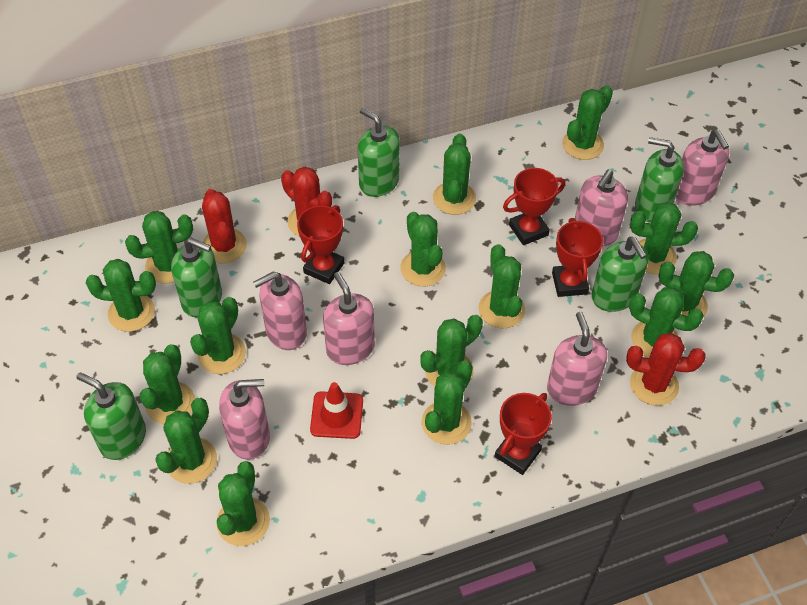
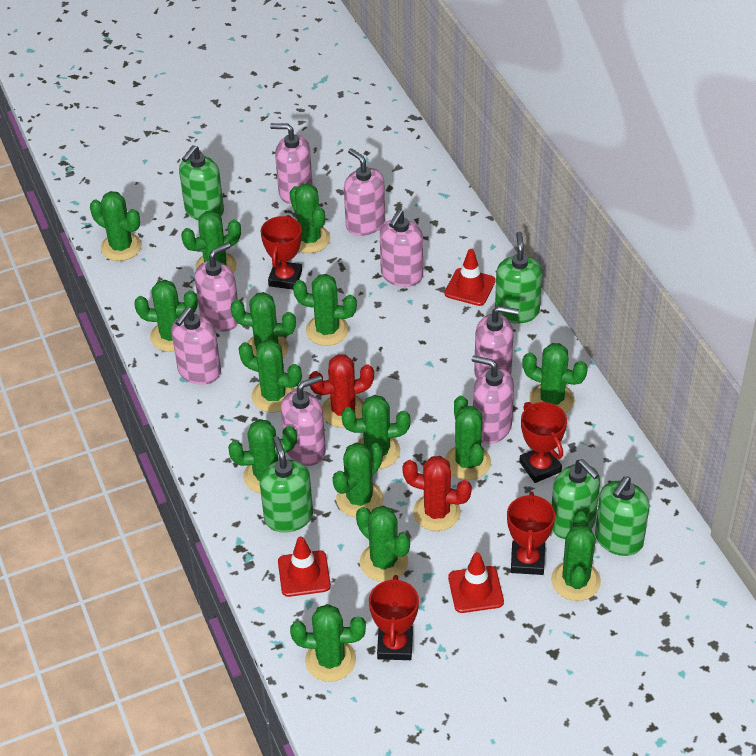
pink soap dispenser: 6 -> 8
red cactus: 3 -> 2
red traffic cone: 1 -> 3

